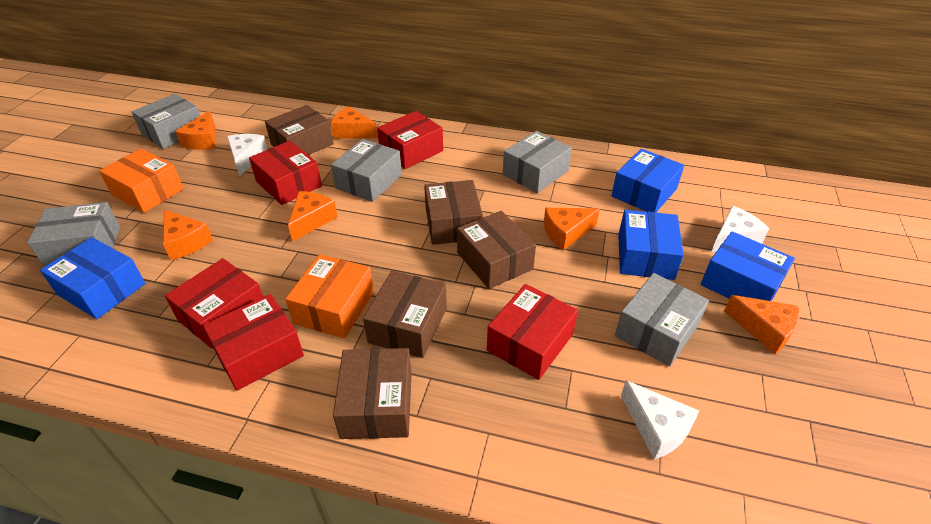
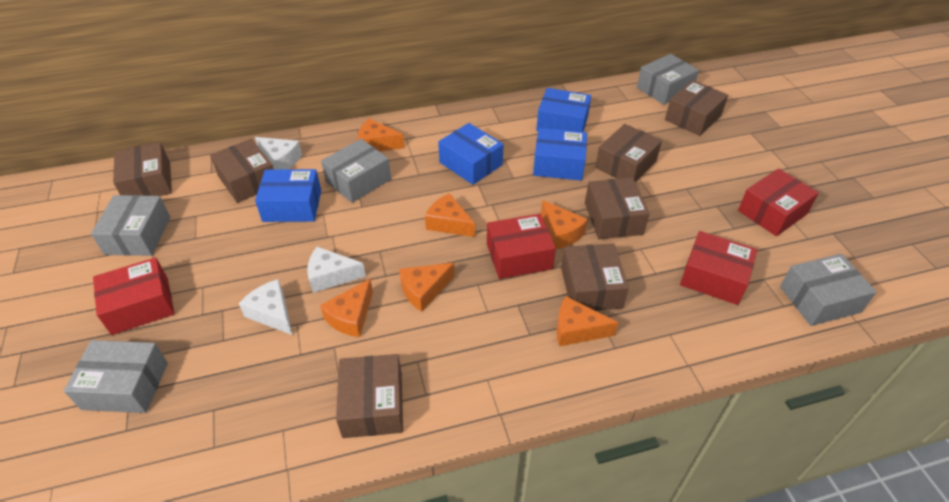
brown box: 5 -> 7
orange box: 2 -> 0
red box: 5 -> 4

